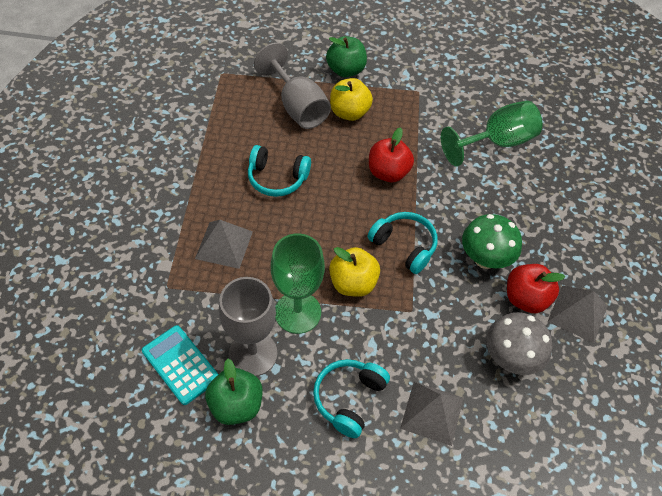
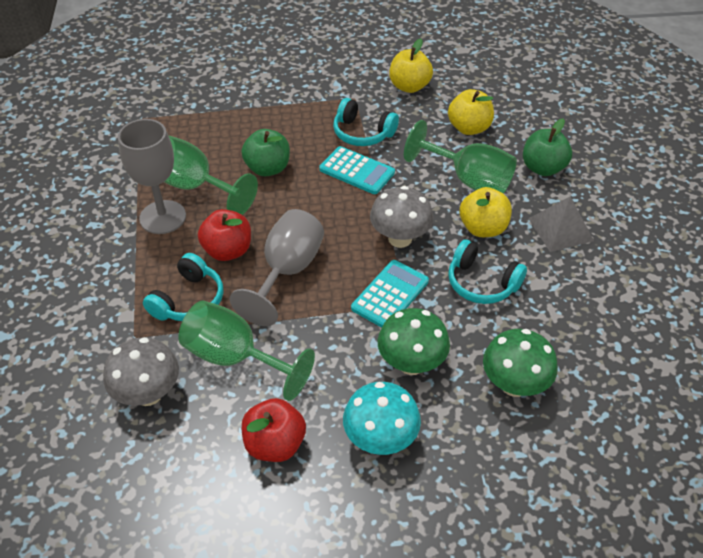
green goblet: 2 -> 3
green mushroom: 1 -> 2
grey mushroom: 1 -> 2
grey pyramid: 3 -> 1
turquoise calculator: 1 -> 2
turquoise mushroom: 0 -> 1
yellow apple: 2 -> 3

